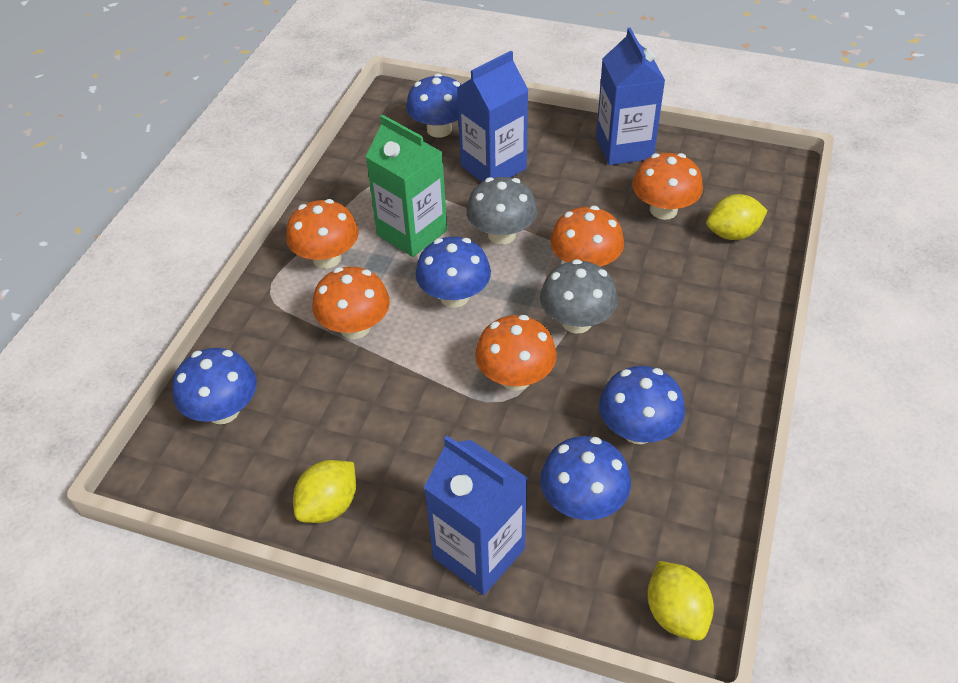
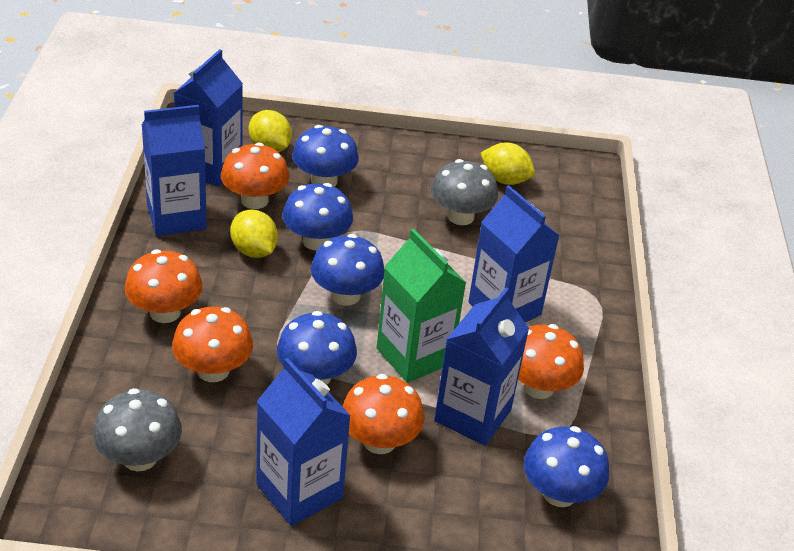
blue carton: 3 -> 5

